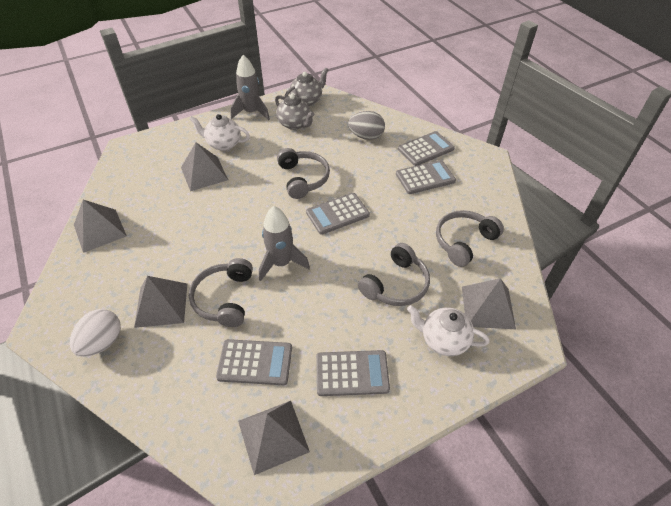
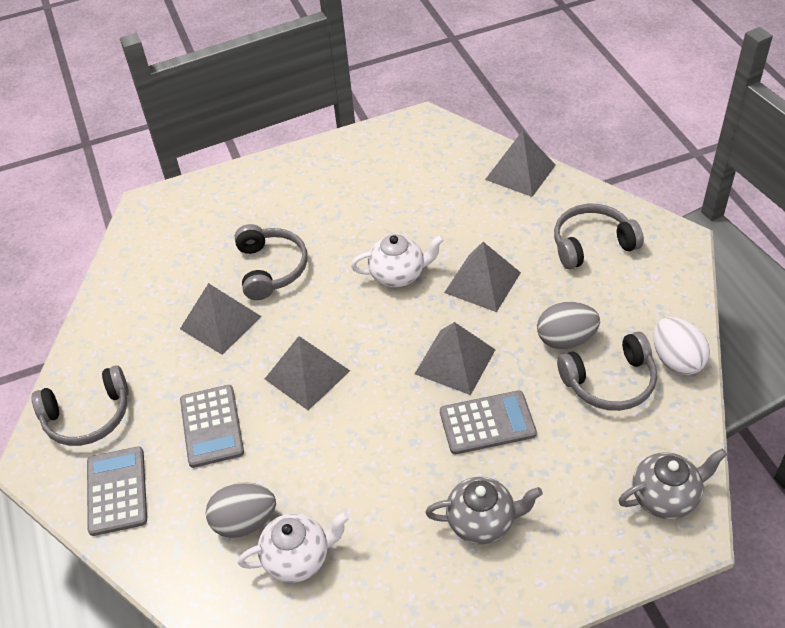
grey calculator: 5 -> 3
grey egg: 1 -> 2
grey rocket: 2 -> 0

